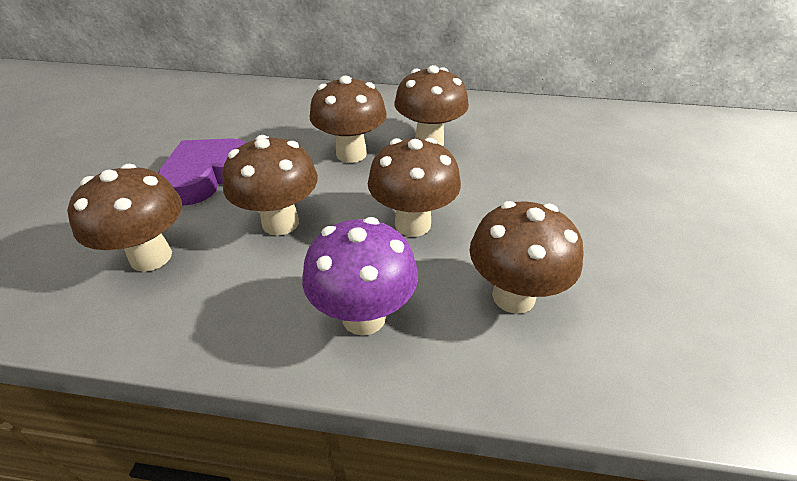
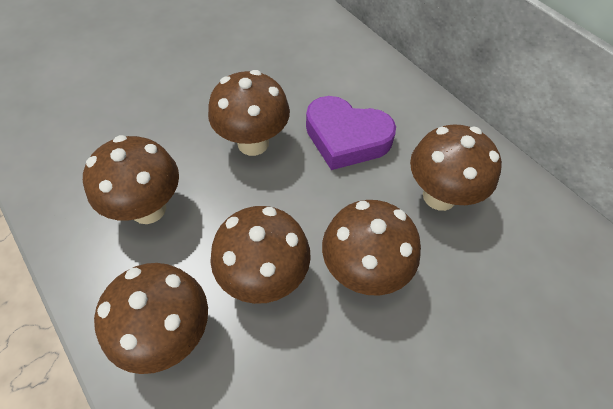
purple mushroom: 1 -> 0

